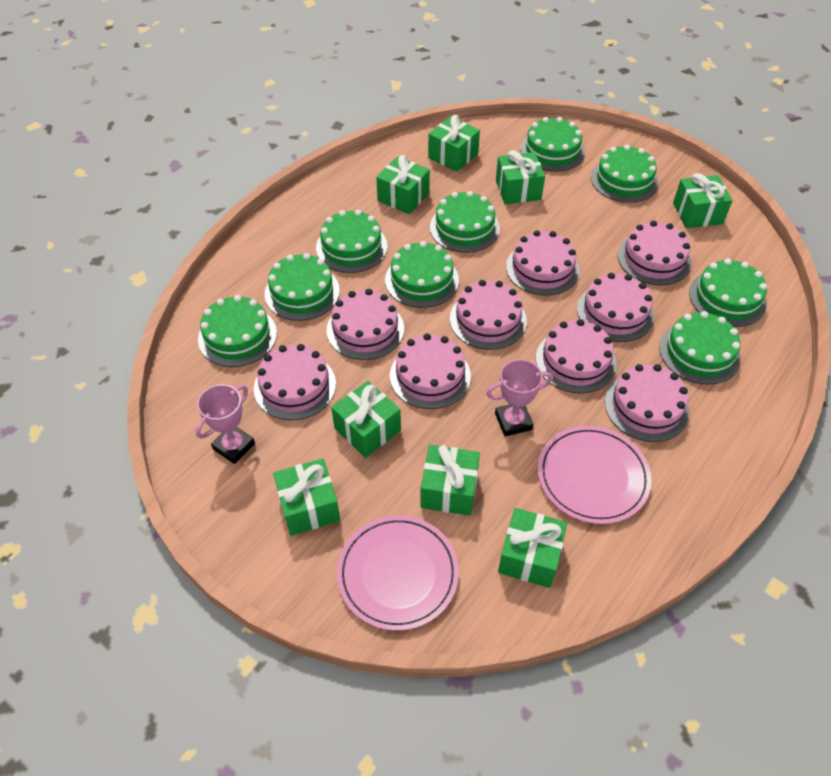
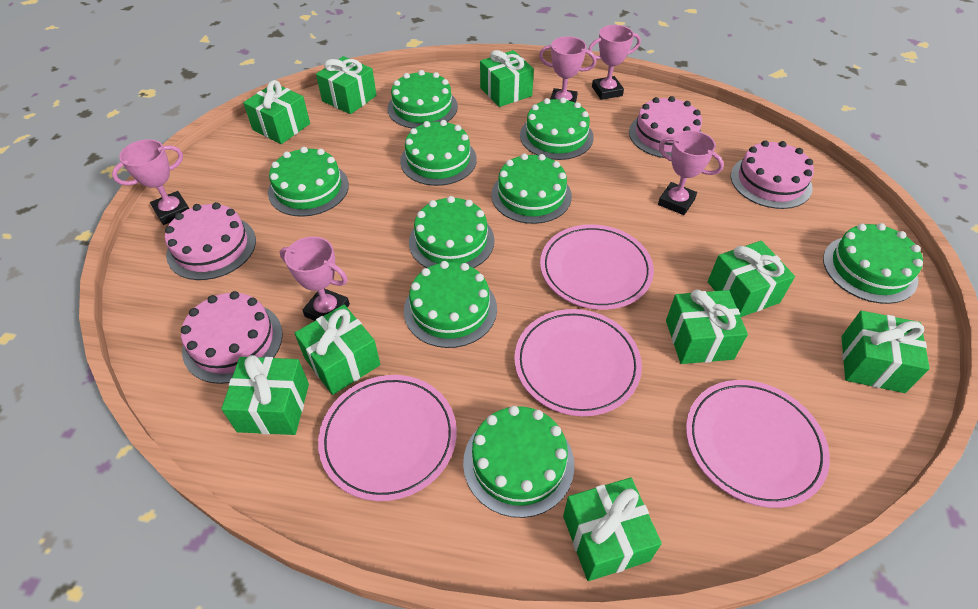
green gift: 8 -> 9
pink cake: 9 -> 4
pink plate: 2 -> 4
pink trophy: 2 -> 5

